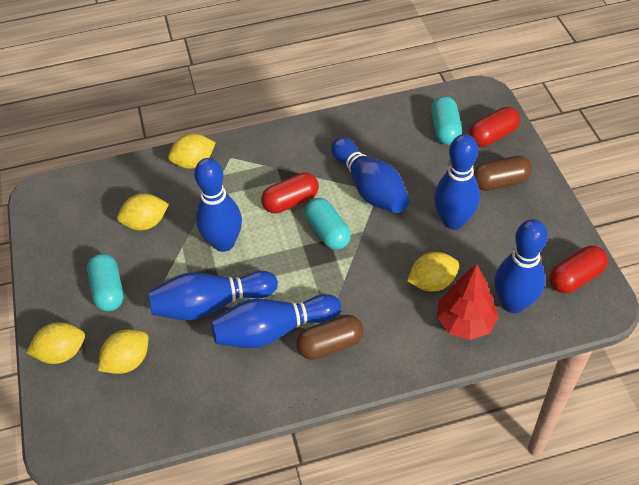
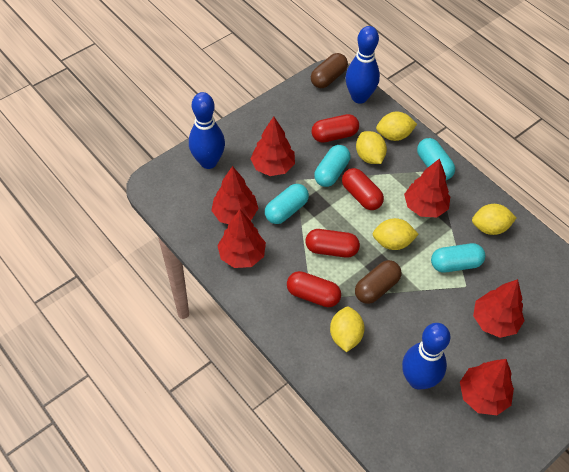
blue bowling pin: 6 -> 3
red capsule: 3 -> 4
red tree: 1 -> 6
turquoise capsule: 3 -> 4

